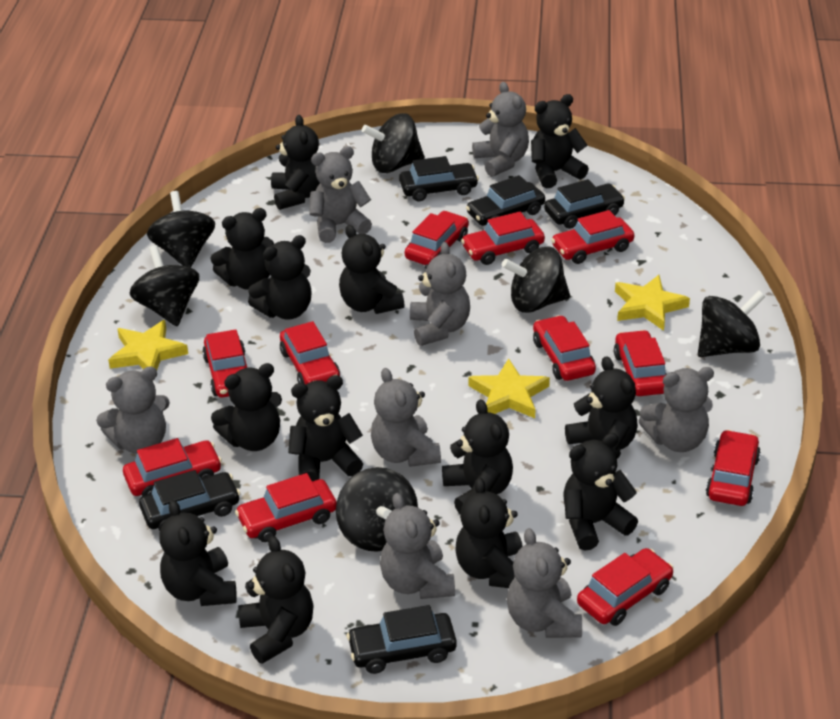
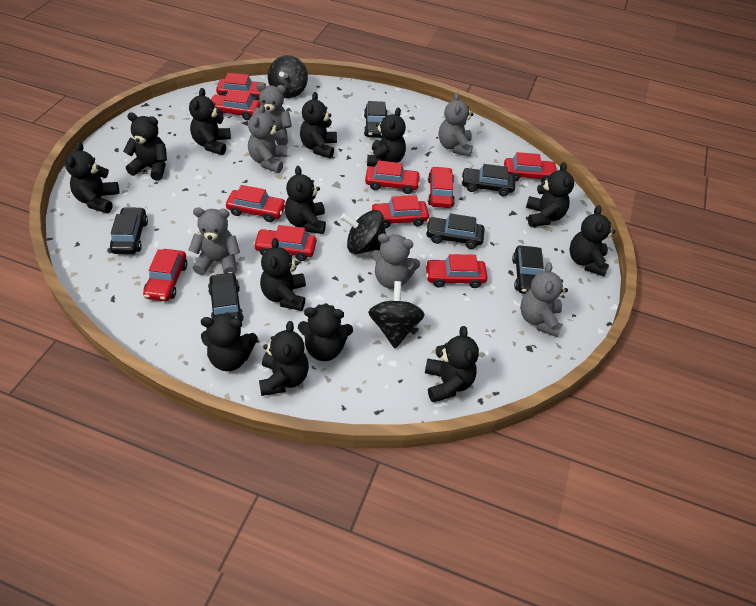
black car: 5 -> 6
black spinning top: 6 -> 3
grey teddy bear: 8 -> 6
red car: 11 -> 10
yellow star: 3 -> 0

